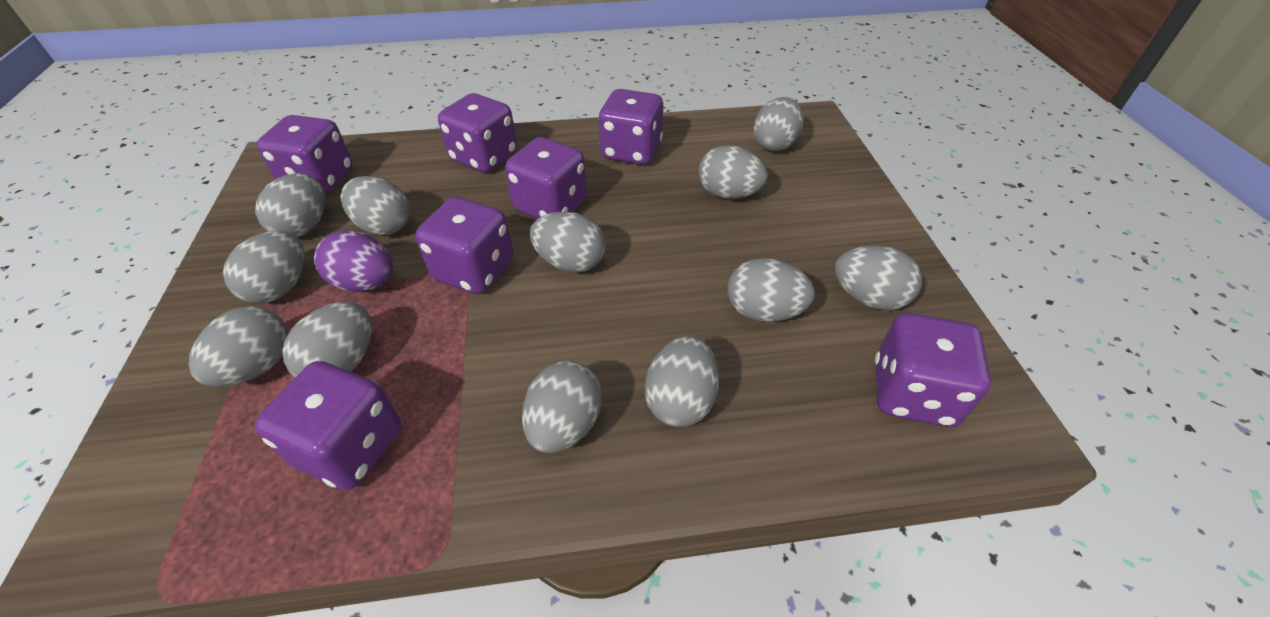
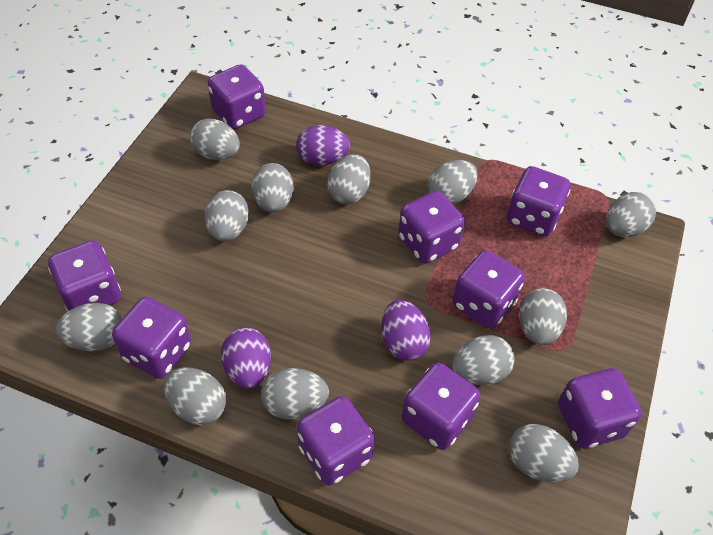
purple dice: 7 -> 9
purple egg: 1 -> 3

